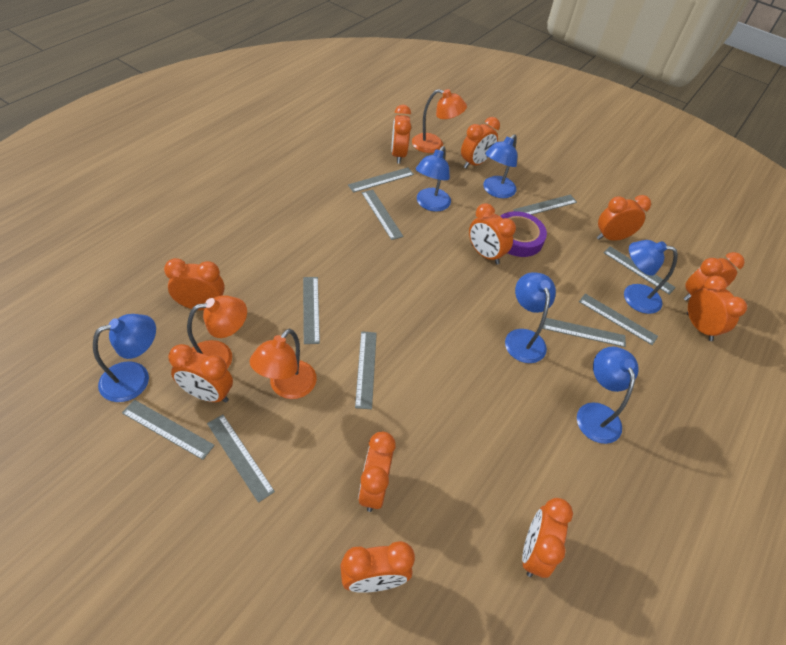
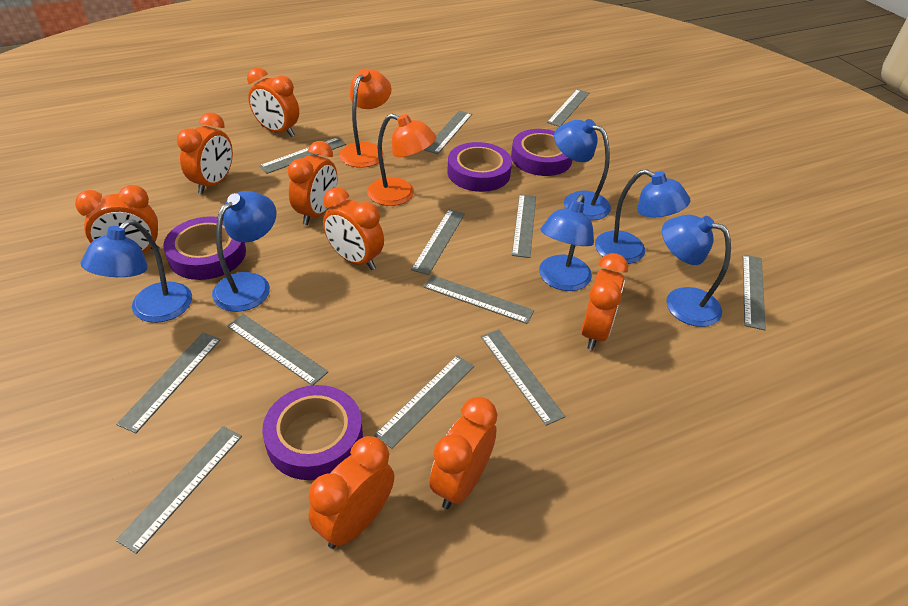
grey ruler: 10 -> 12
orange clock: 11 -> 8
orange lamp: 3 -> 2
purple tape: 1 -> 4

